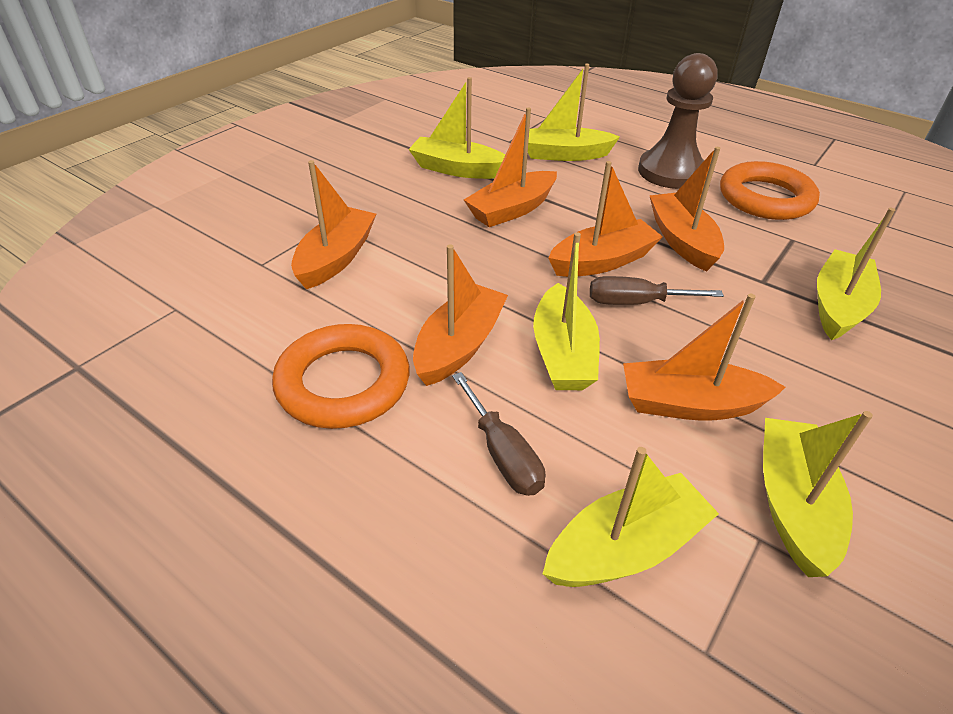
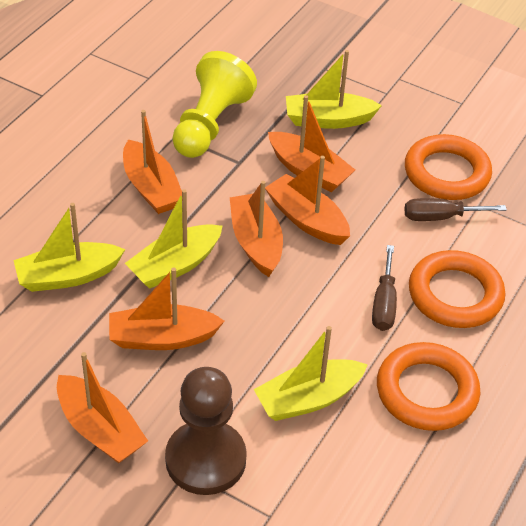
orange ring: 2 -> 3
yellow boat: 6 -> 4
yellow pawn: 0 -> 1

